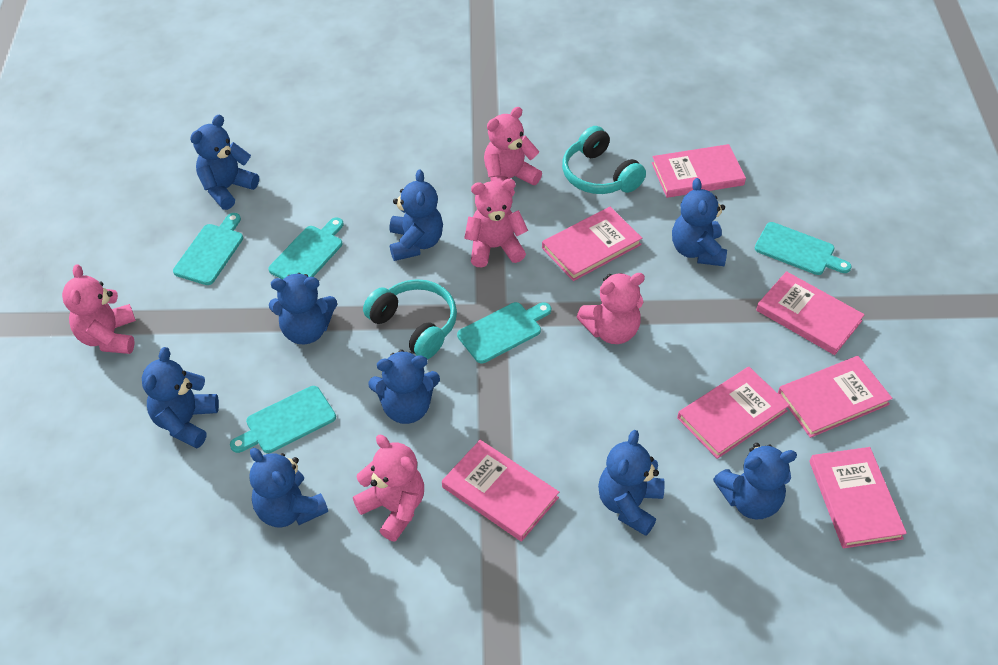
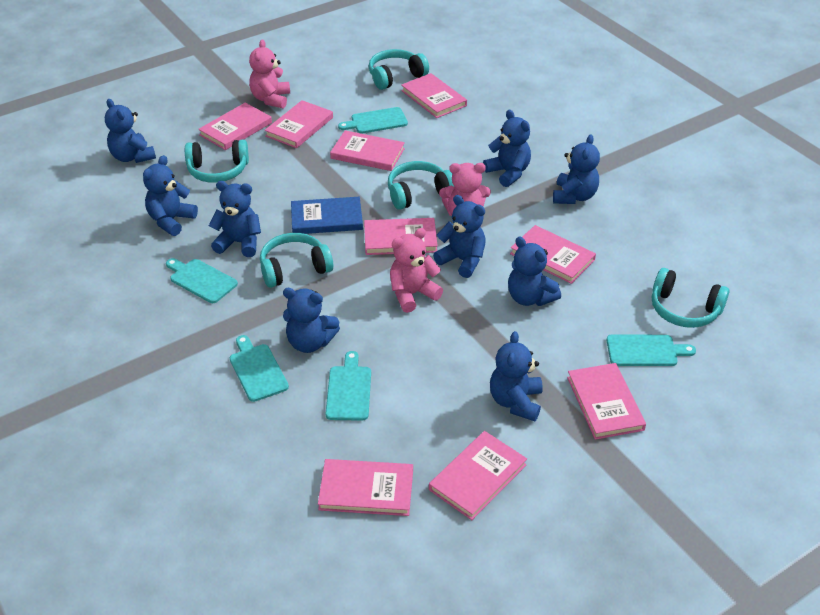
blue book: 0 -> 1
pink book: 7 -> 9
pink teddy bear: 5 -> 3
turquoise headphones: 2 -> 5

